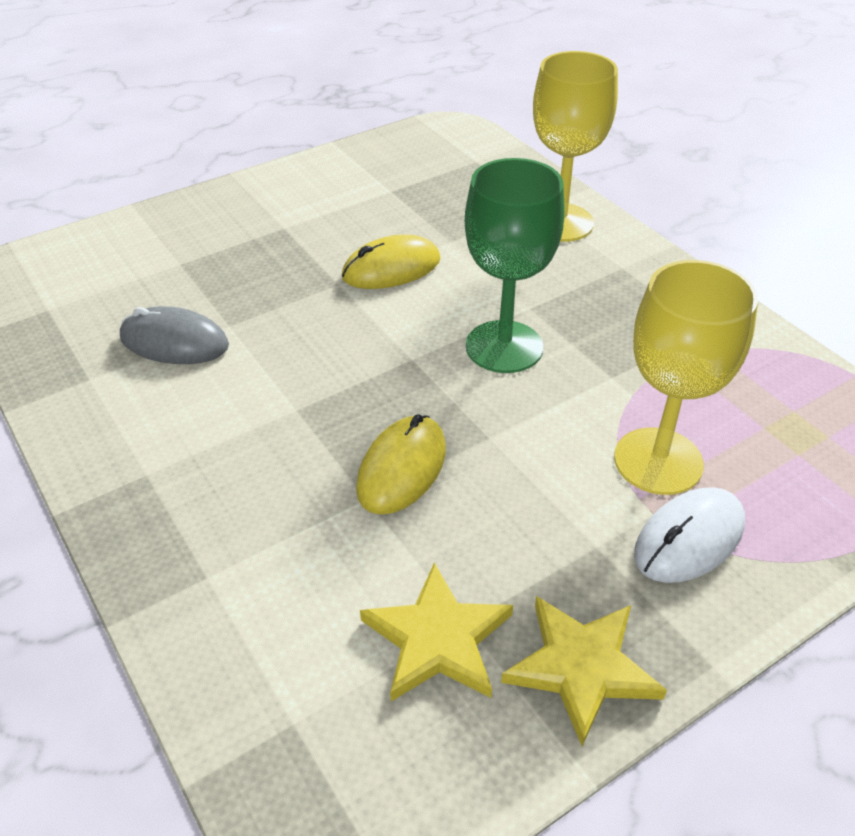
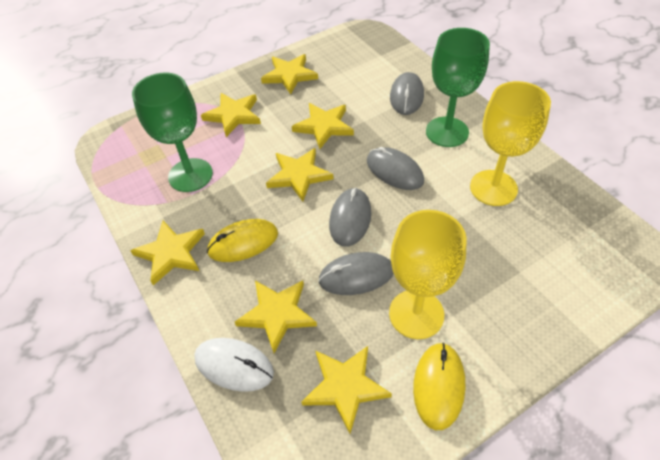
green goblet: 1 -> 2
grey mouse: 1 -> 4
yellow star: 2 -> 7

